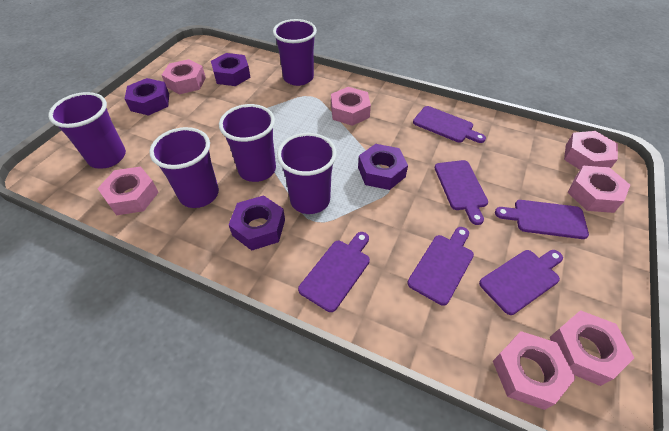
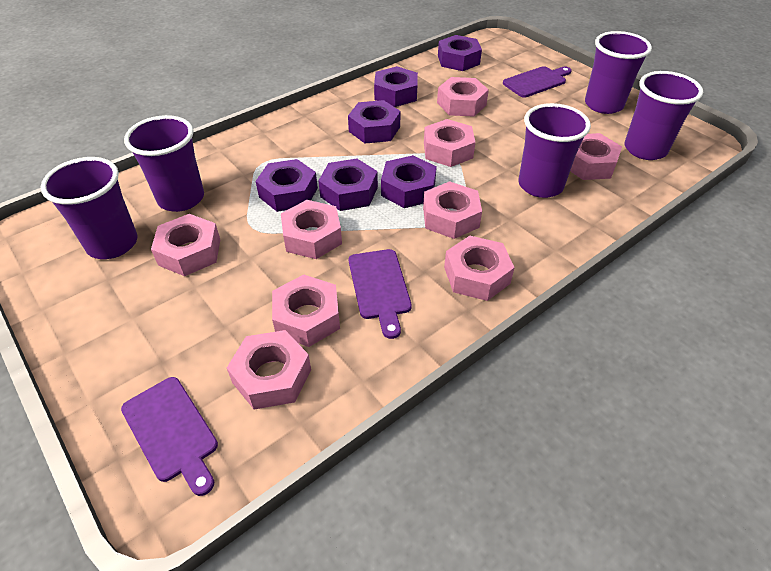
pink nut: 7 -> 9
purple cutting board: 6 -> 3
purple nut: 4 -> 6

